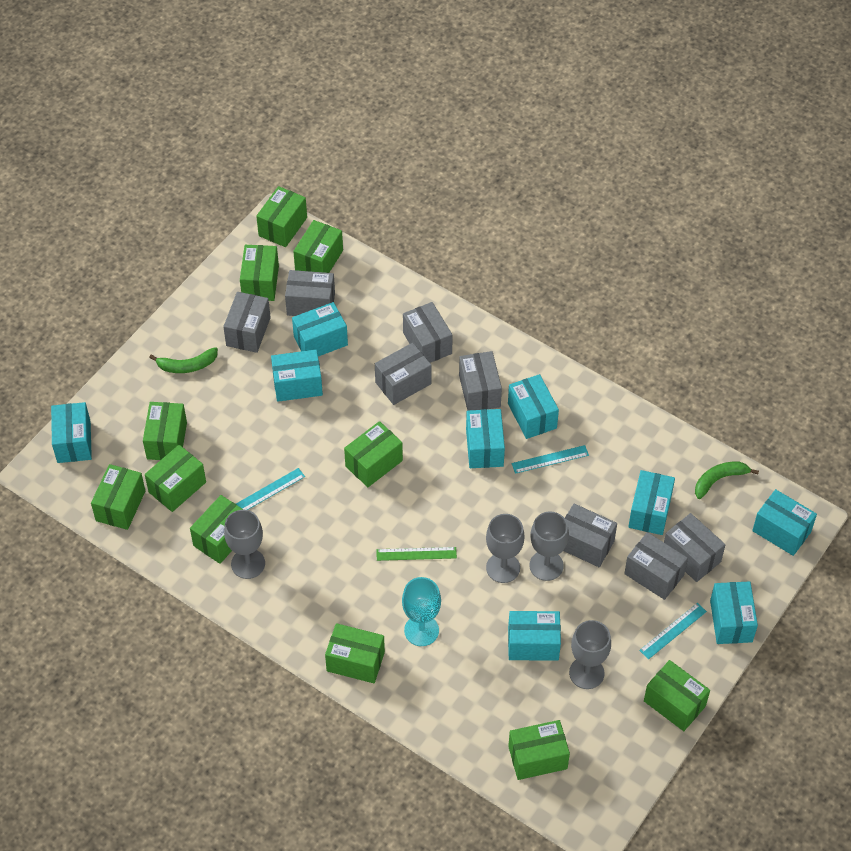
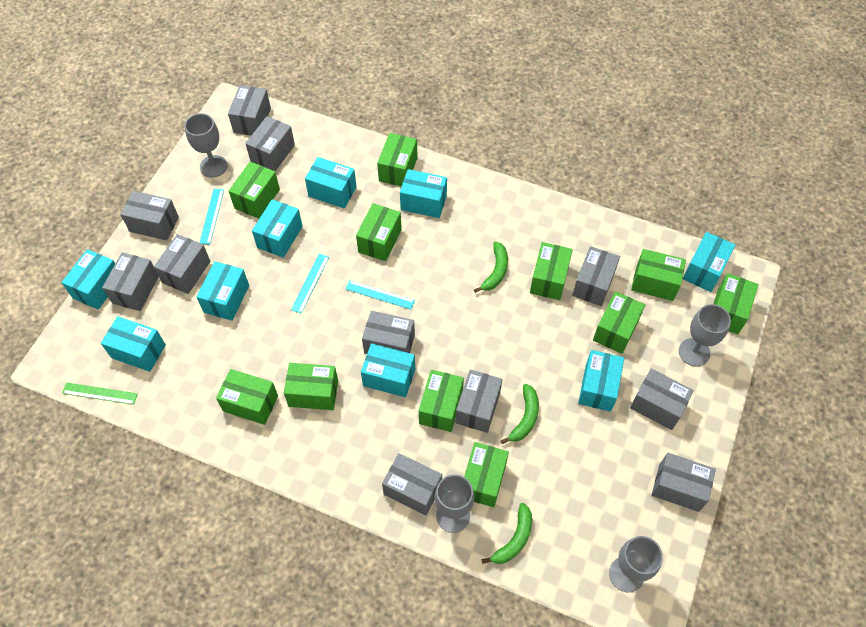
green banana: 2 -> 3
grey box: 8 -> 11
turquoise goblet: 1 -> 0

